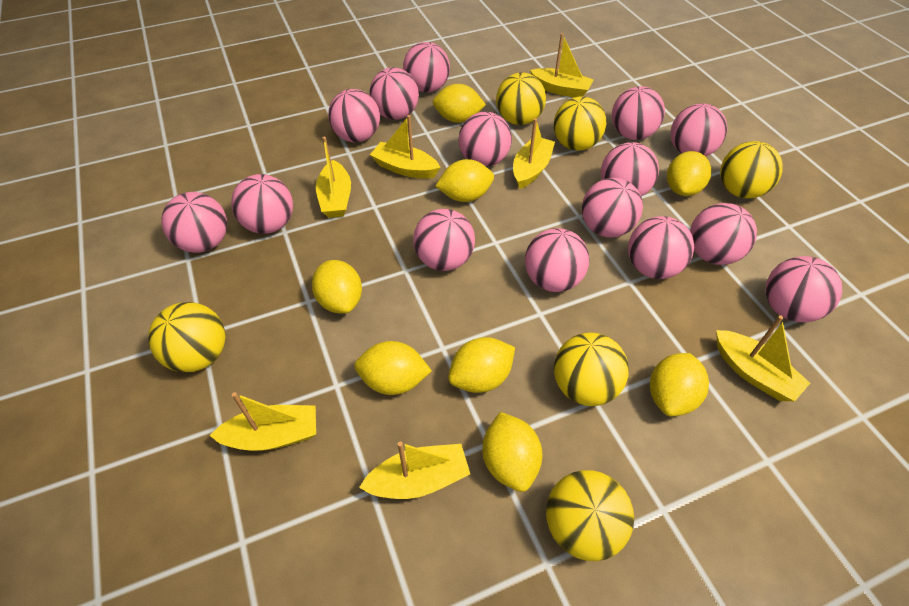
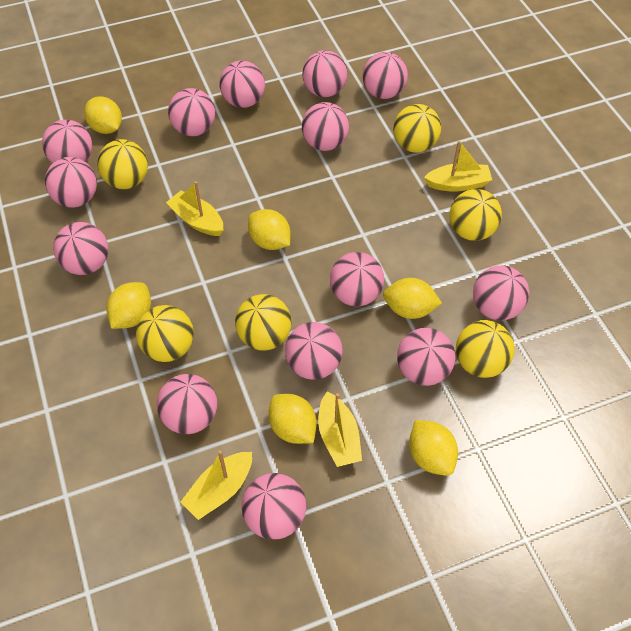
pink ball: 15 -> 14
yellow boat: 7 -> 4
yellow lemon: 8 -> 6

